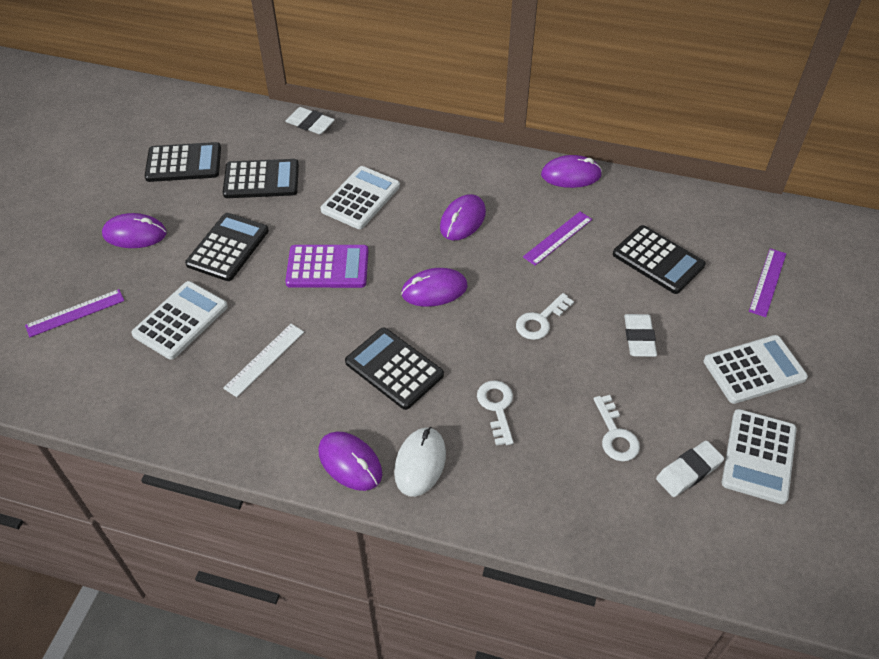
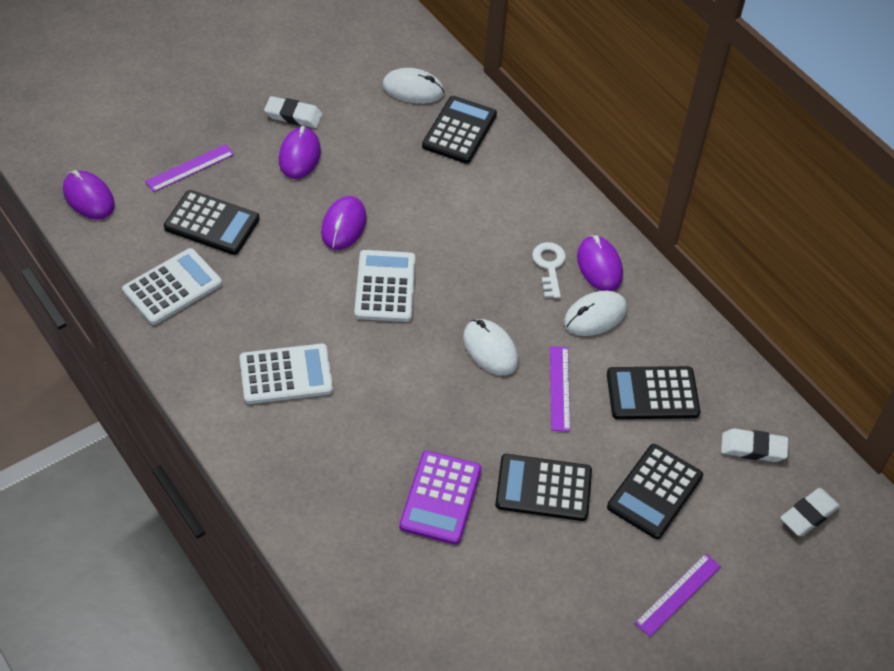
purple mouse: 5 -> 4
white calculator: 4 -> 3
white key: 3 -> 1
white mouse: 1 -> 3
white ruler: 1 -> 0

